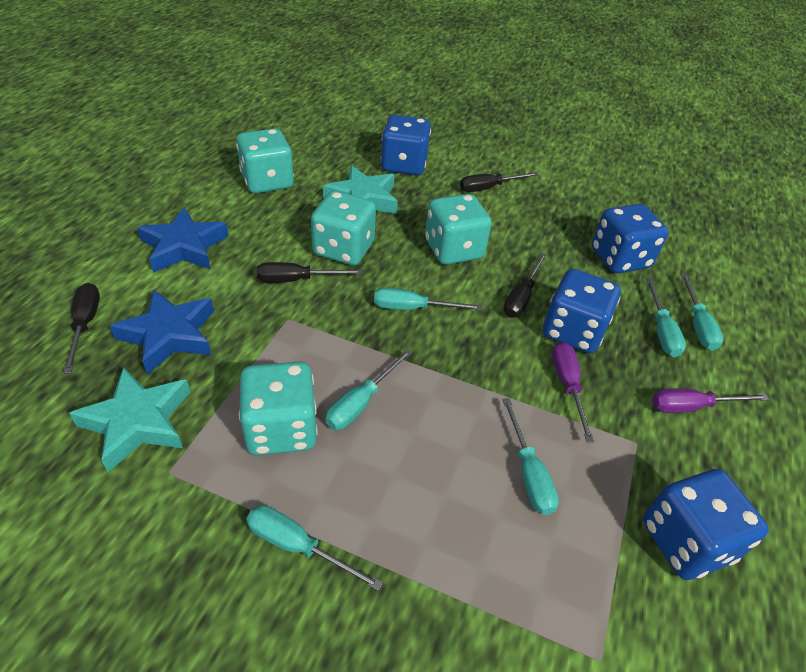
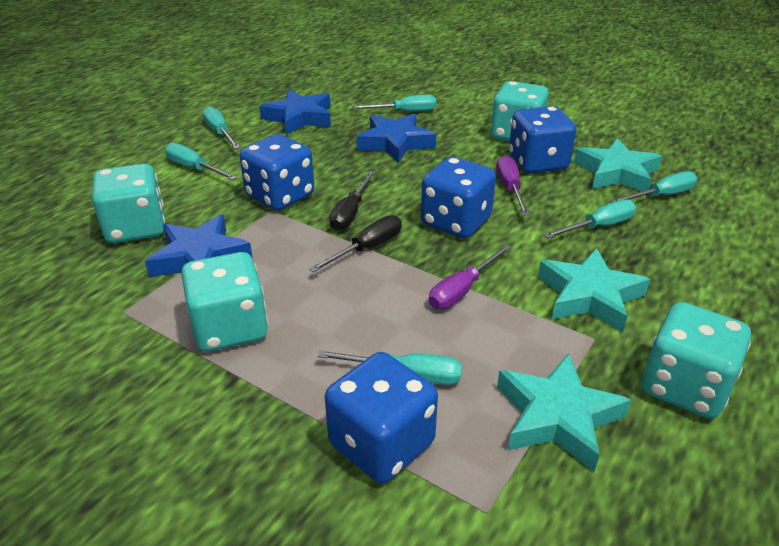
black screwdriver: 4 -> 2
blue star: 2 -> 3
turquoise star: 2 -> 3

